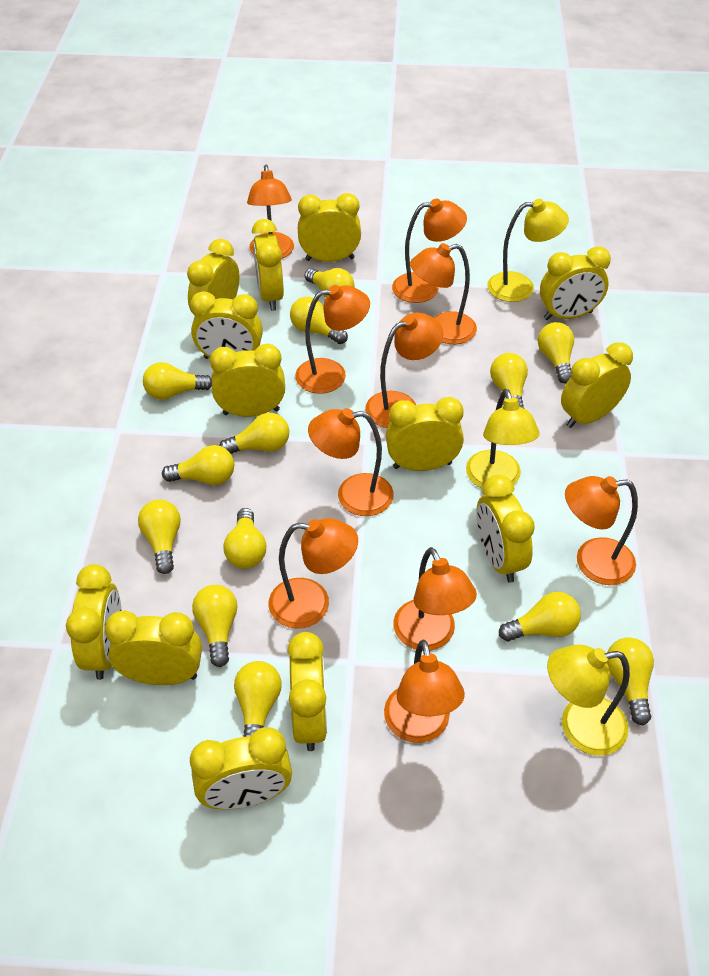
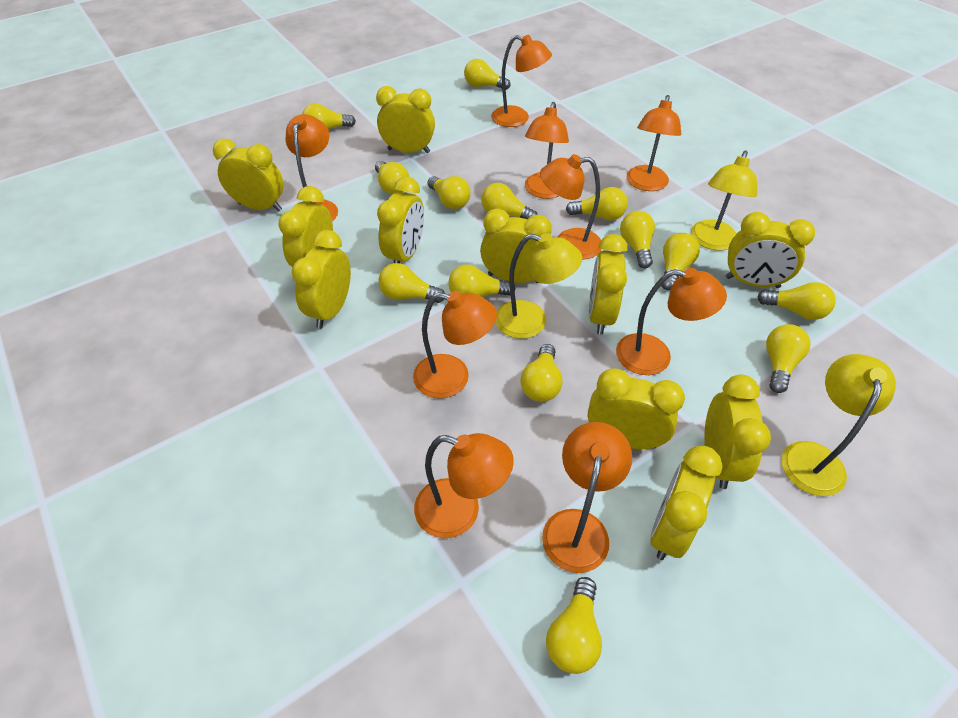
orange lamp: 10 -> 9
yellow clock: 13 -> 11
yellow light bulb: 13 -> 14

